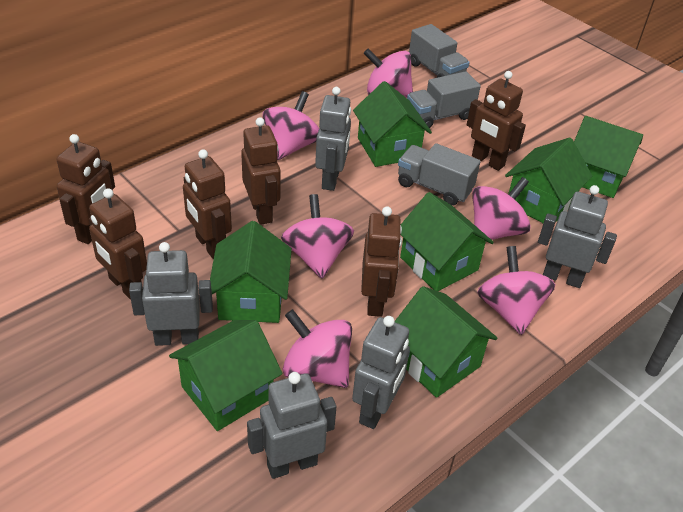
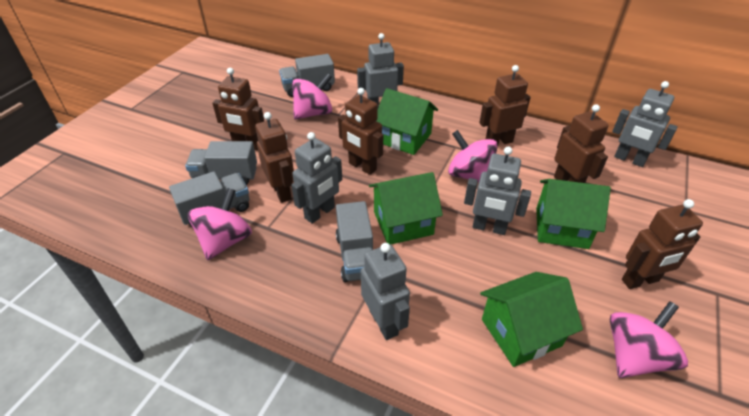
green house: 7 -> 4
grey truck: 3 -> 4
pink spinning top: 6 -> 4

